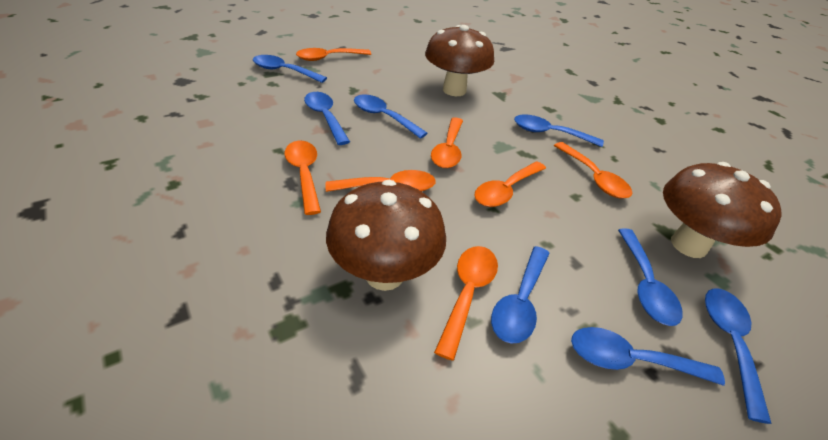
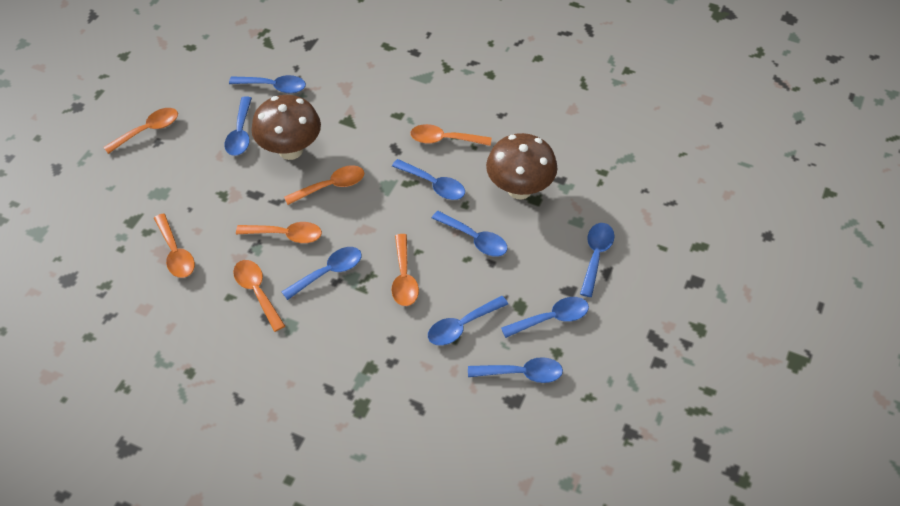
blue spoon: 8 -> 9
brown mushroom: 3 -> 2

